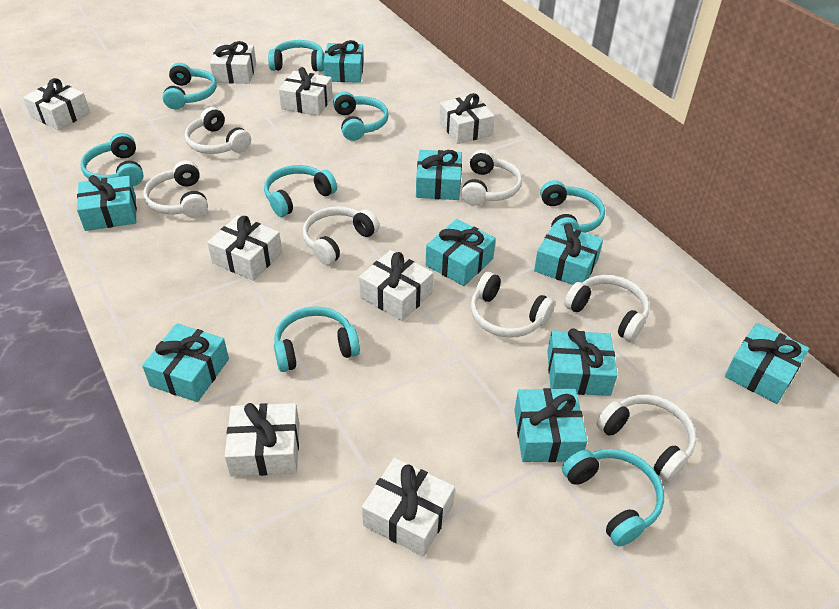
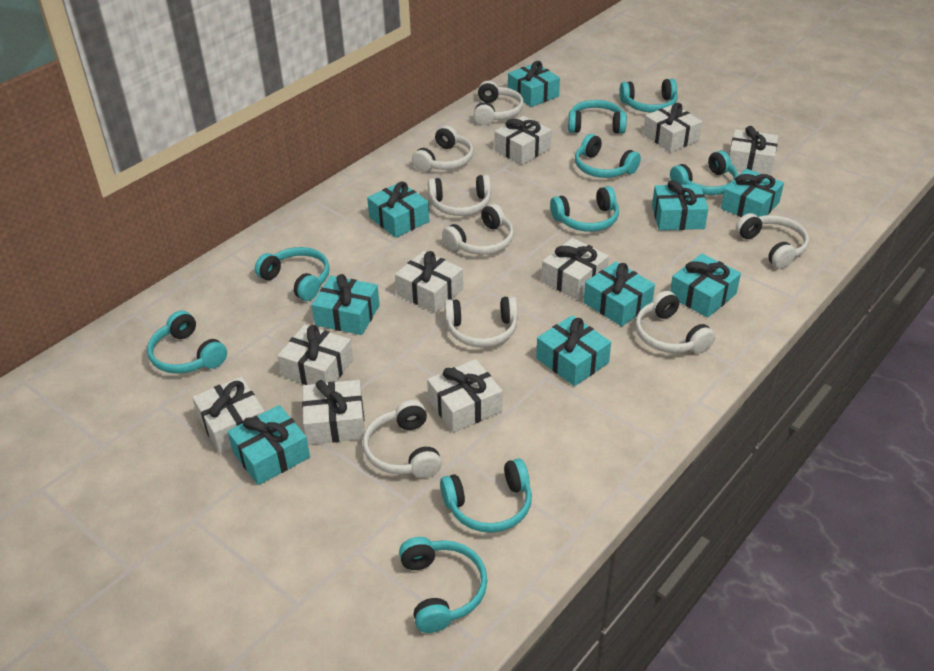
turquoise headphones: 8 -> 9
white gift: 8 -> 9
white headphones: 7 -> 8

